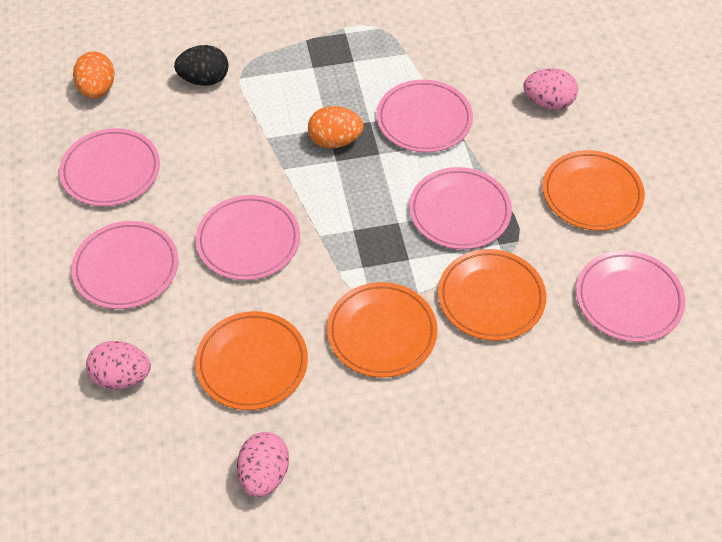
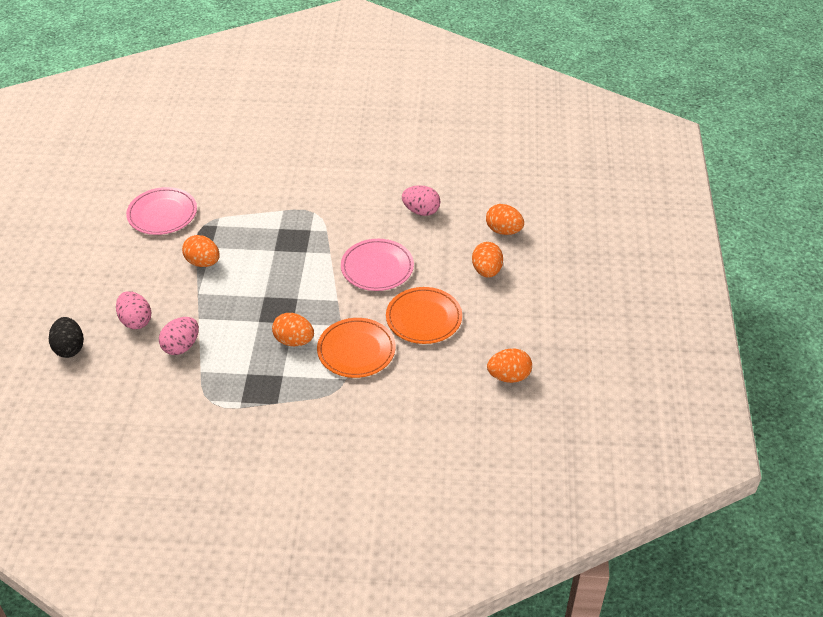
orange egg: 2 -> 5
orange plate: 4 -> 2
pink plate: 6 -> 2

